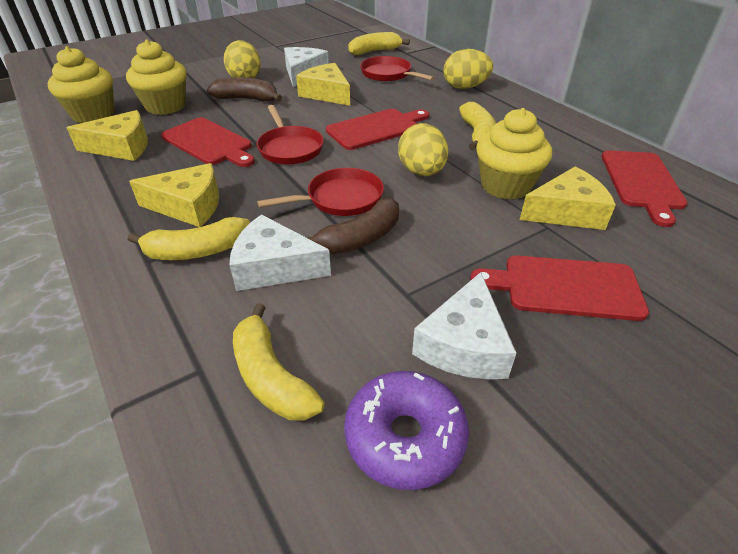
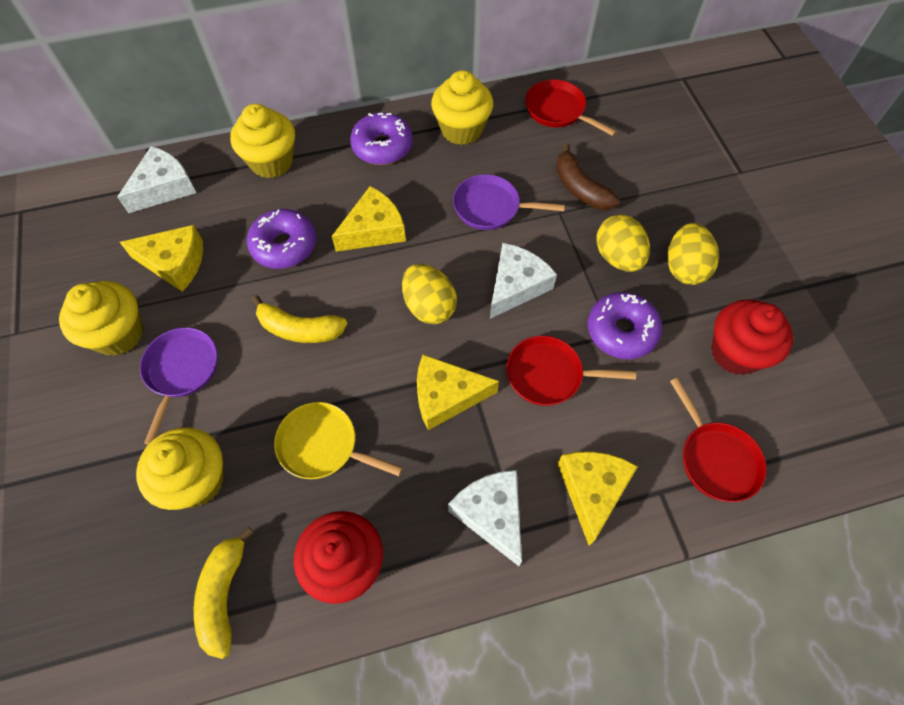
brown banana: 2 -> 1
purple donut: 1 -> 3
purple pan: 0 -> 2
red cupcake: 0 -> 2
red cutting board: 4 -> 0
yellow banana: 4 -> 2
yellow cupcake: 3 -> 4
yellow pan: 0 -> 1

